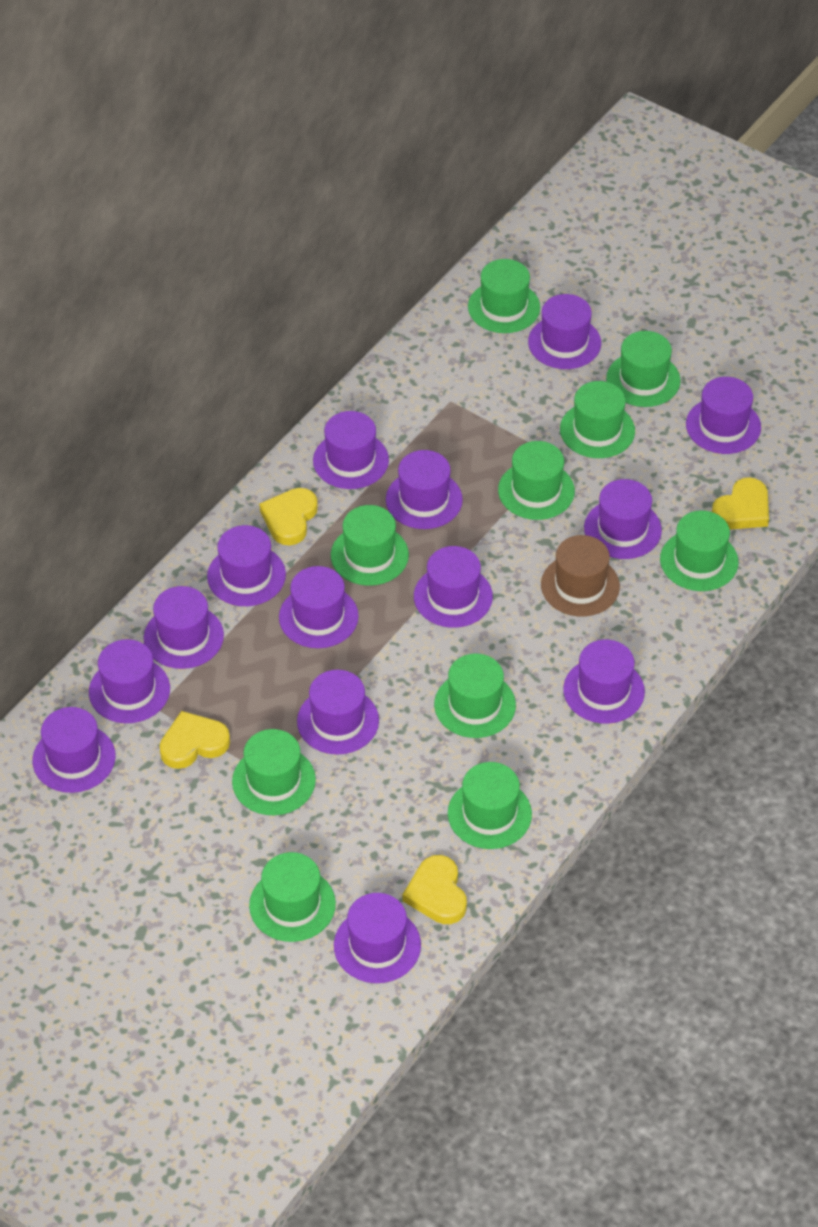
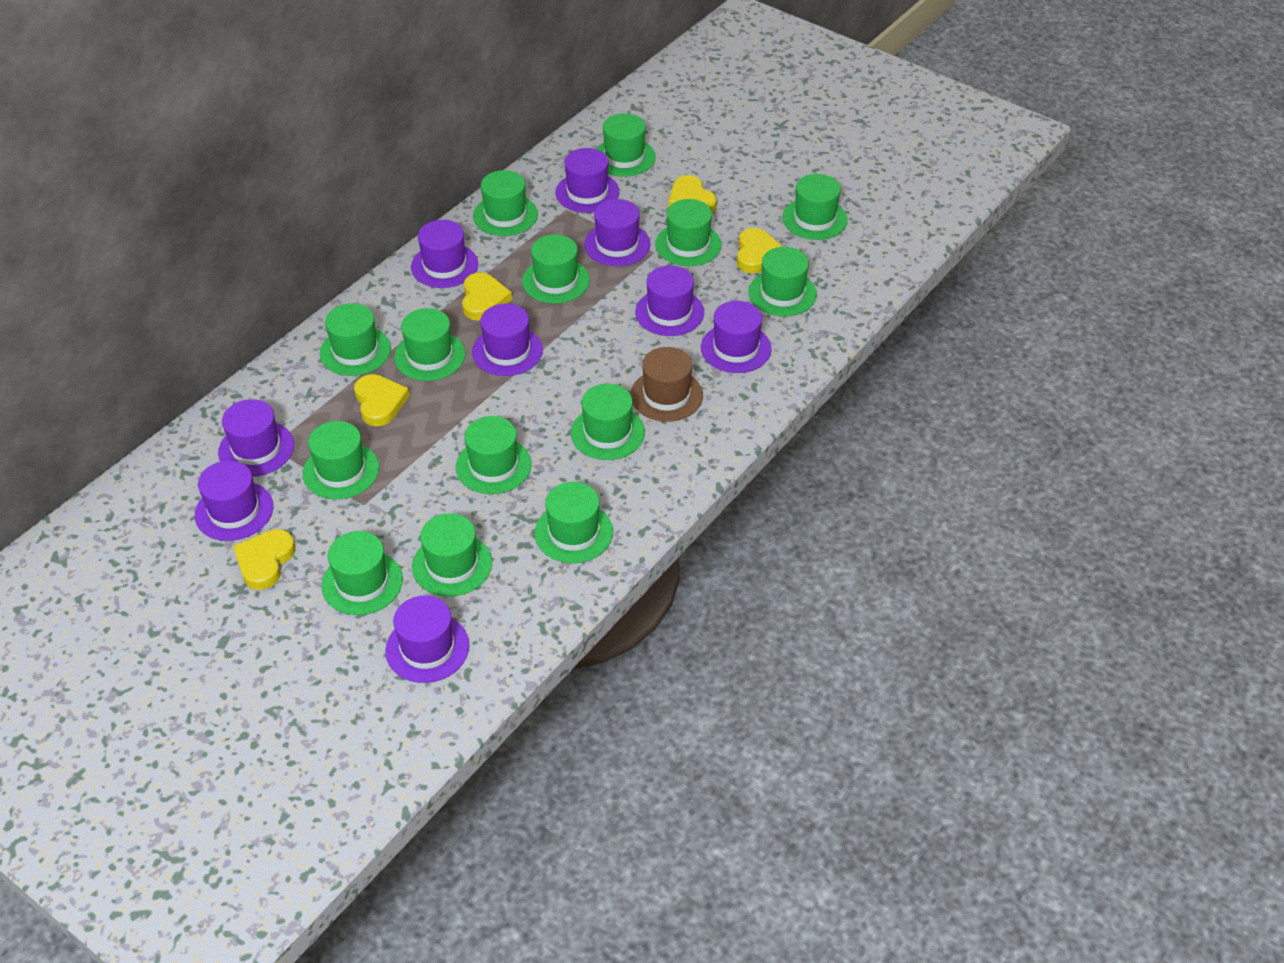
green hat: 10 -> 14
purple hat: 14 -> 9
yellow heart: 4 -> 5

